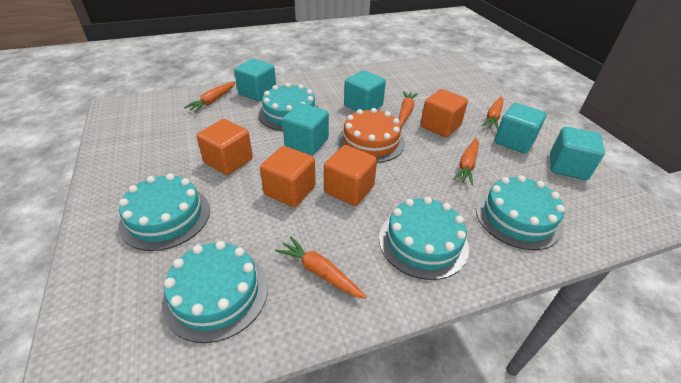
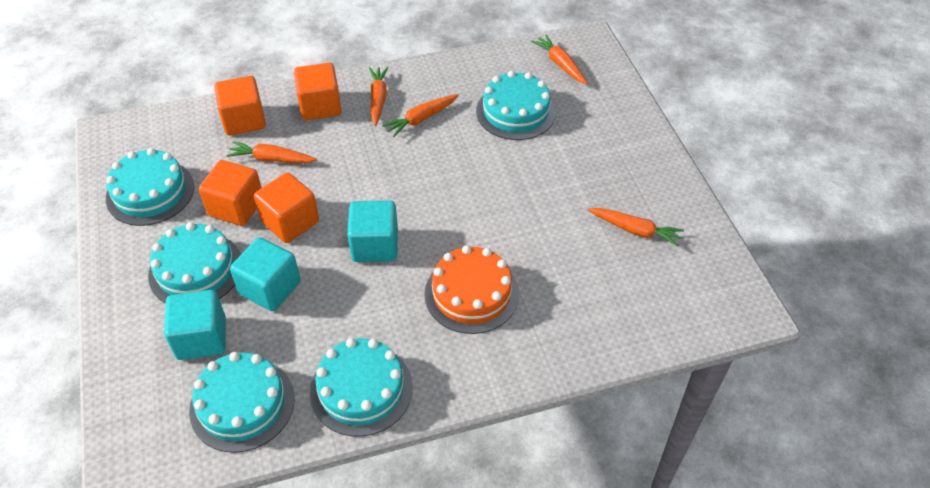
turquoise cube: 5 -> 3

